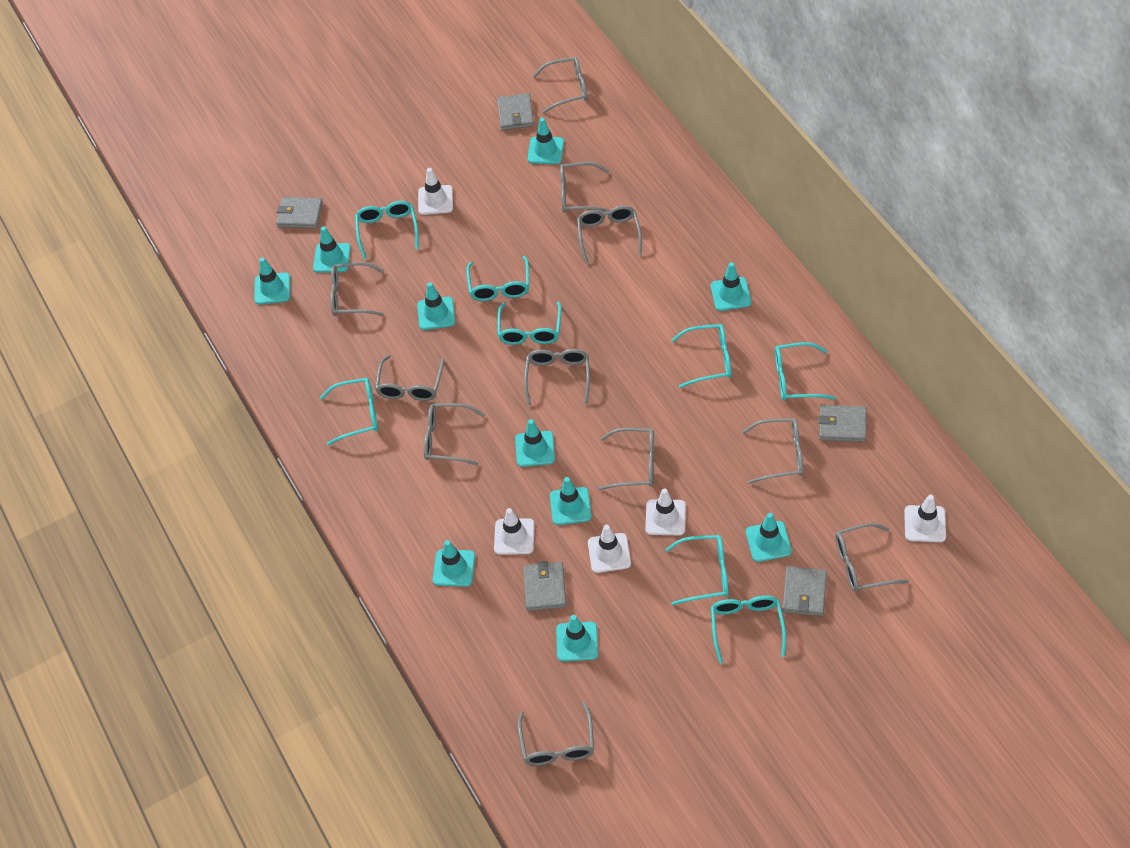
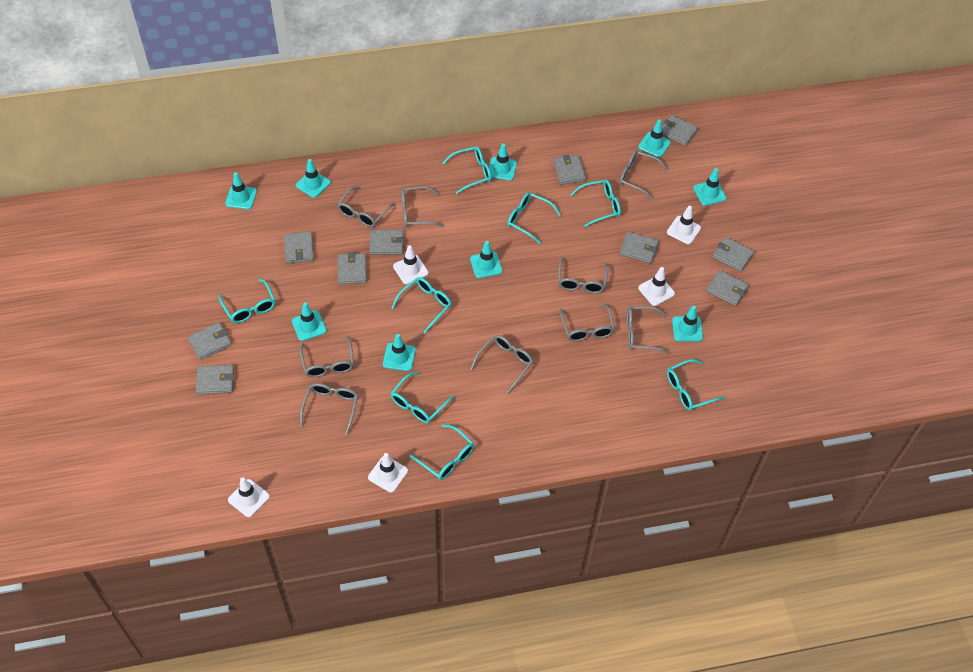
grey glasses: 11 -> 9
grey wallet: 5 -> 10
turquoise traffic cone: 10 -> 9

